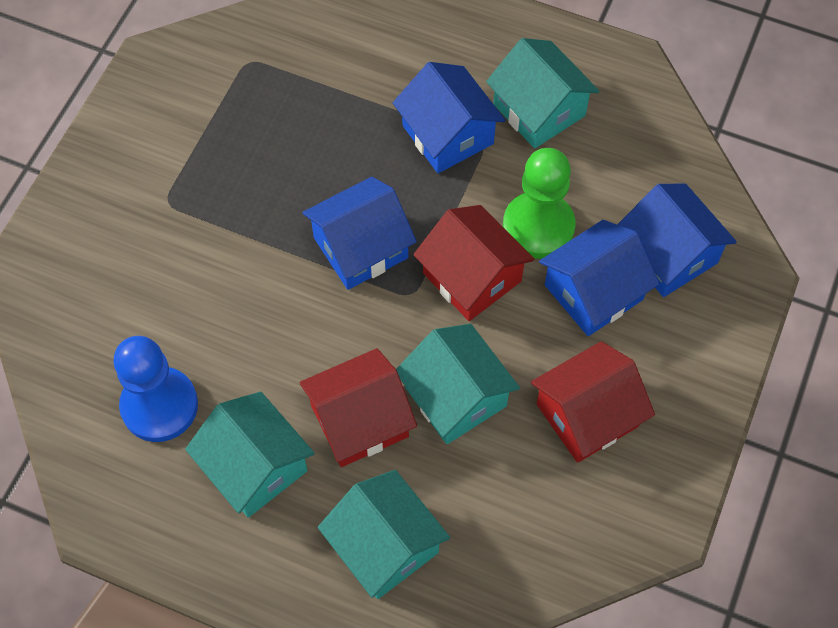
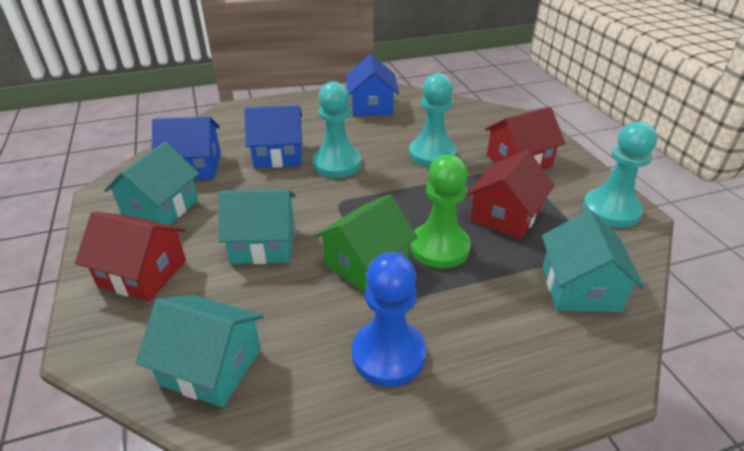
blue house: 4 -> 3
green house: 0 -> 1
turquoise pawn: 0 -> 3

